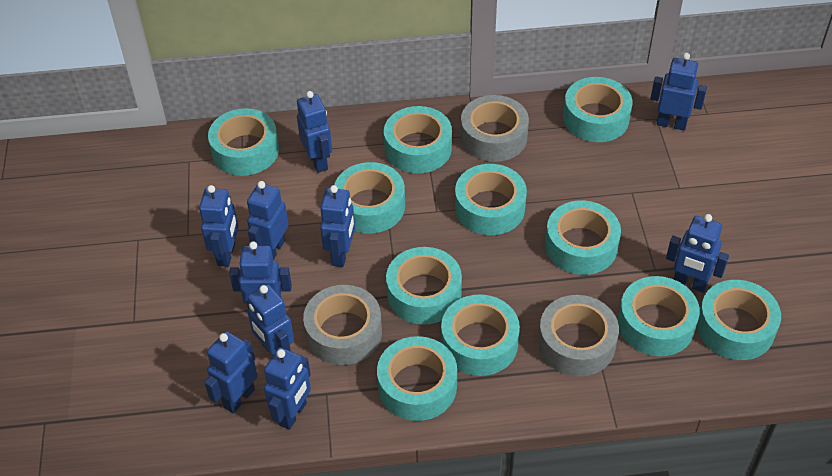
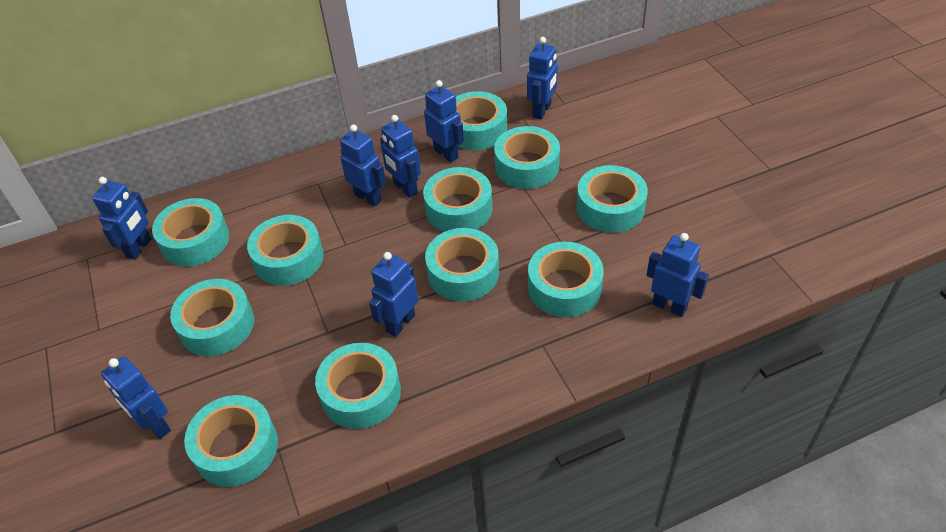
blue robot: 10 -> 8
grey tape: 3 -> 0

